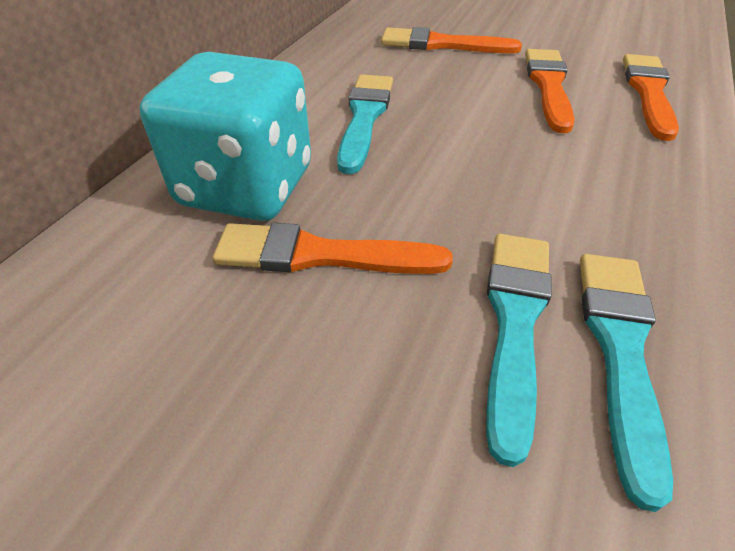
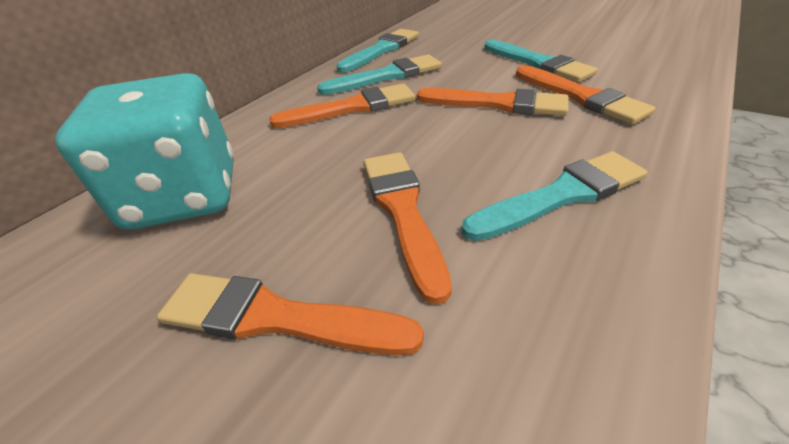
orange brush: 4 -> 5
turquoise brush: 3 -> 4

